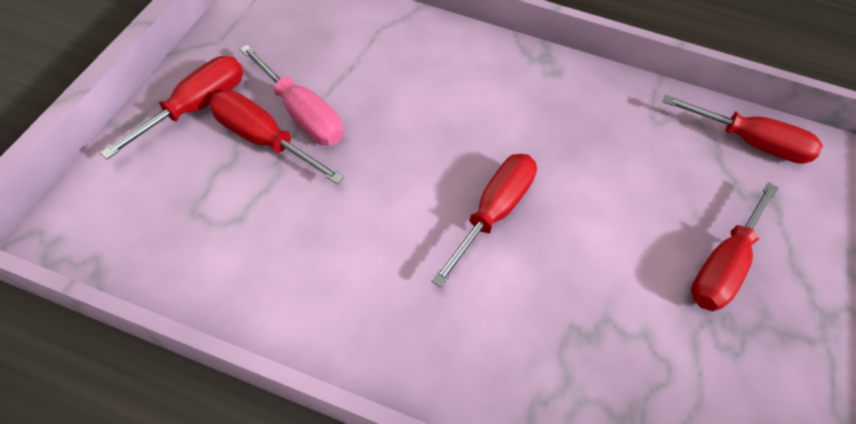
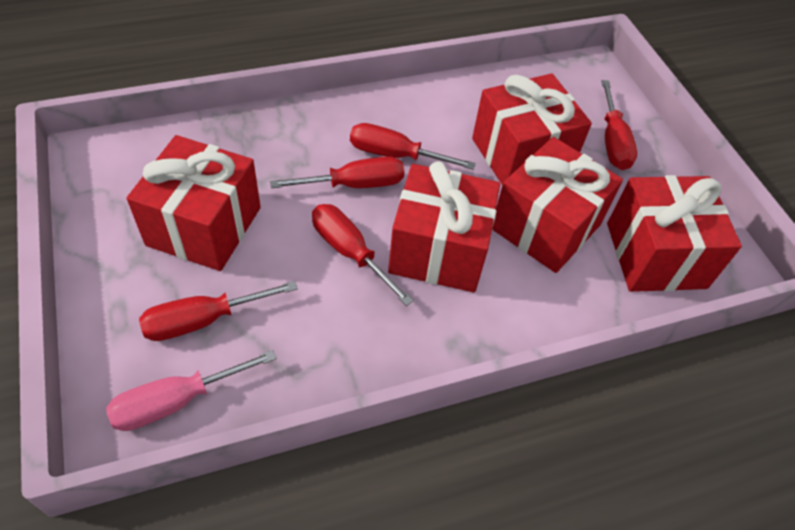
red gift: 0 -> 5

